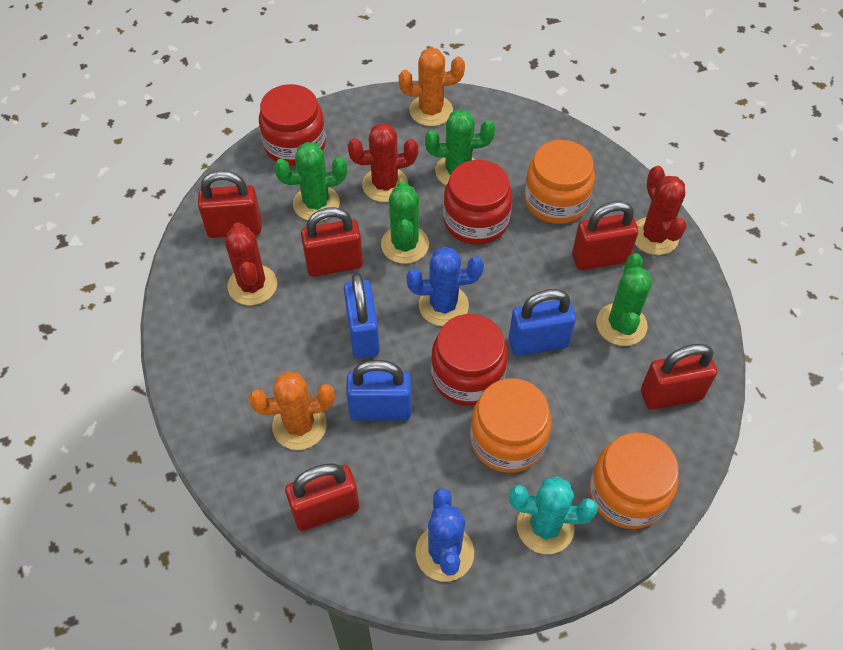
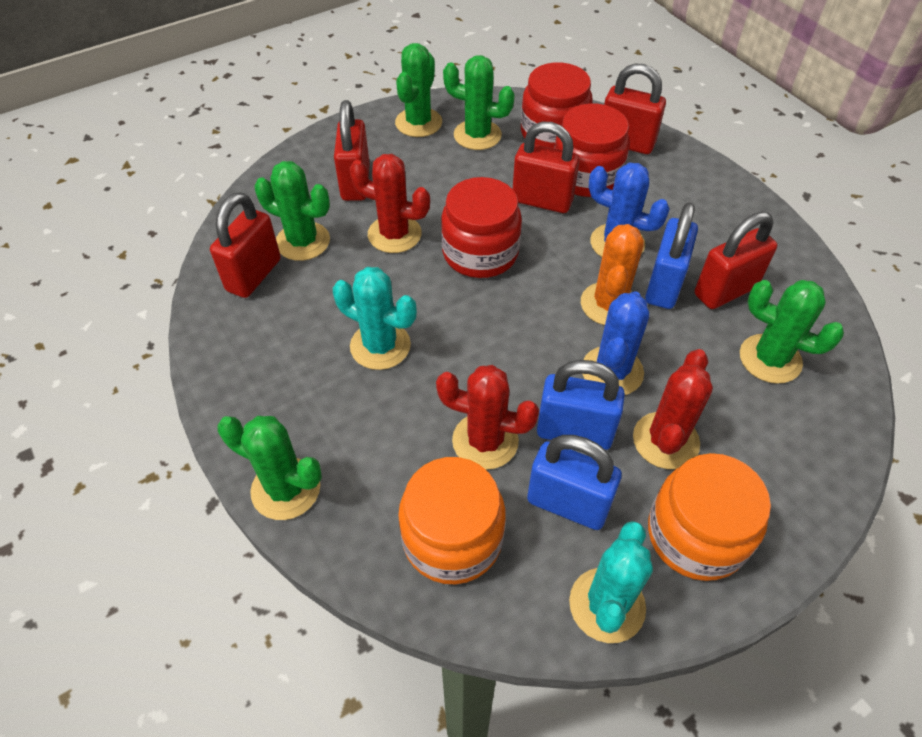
green cactus: 4 -> 5
orange cactus: 2 -> 1
orange jar: 3 -> 2
turquoise cactus: 1 -> 2

